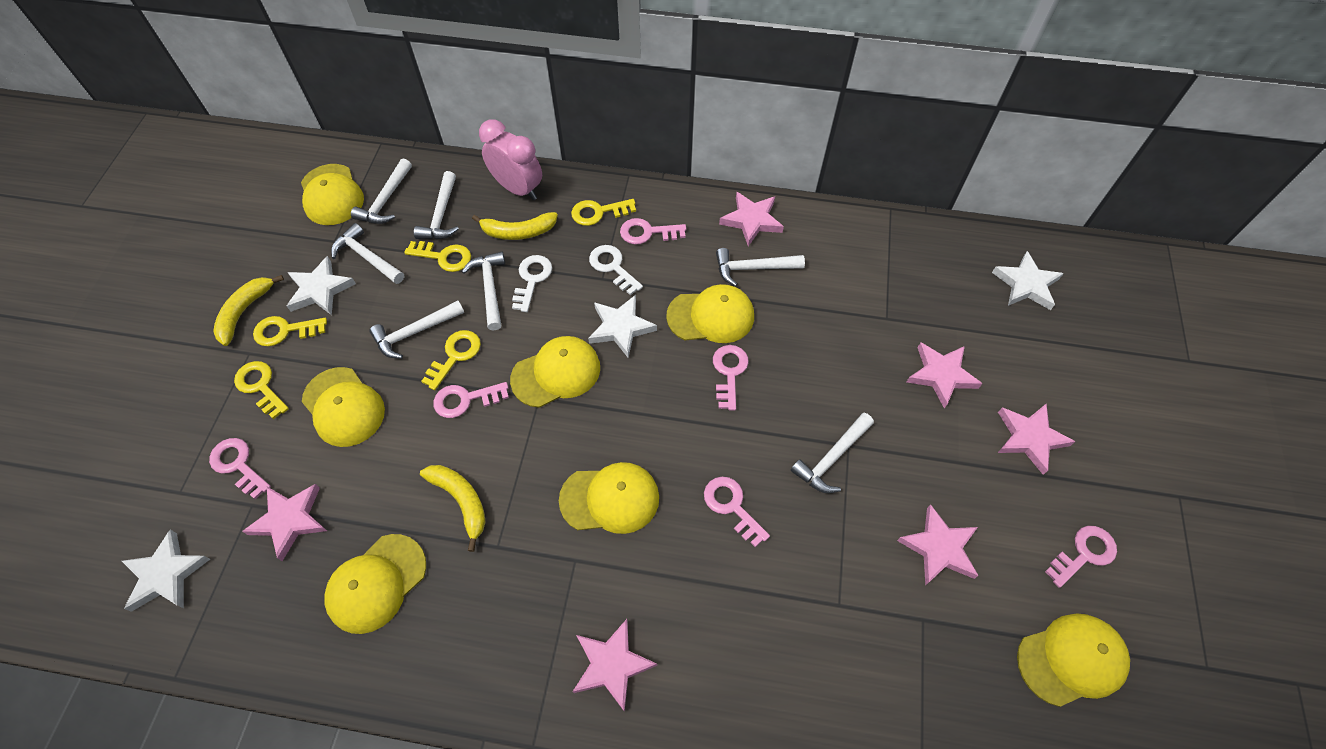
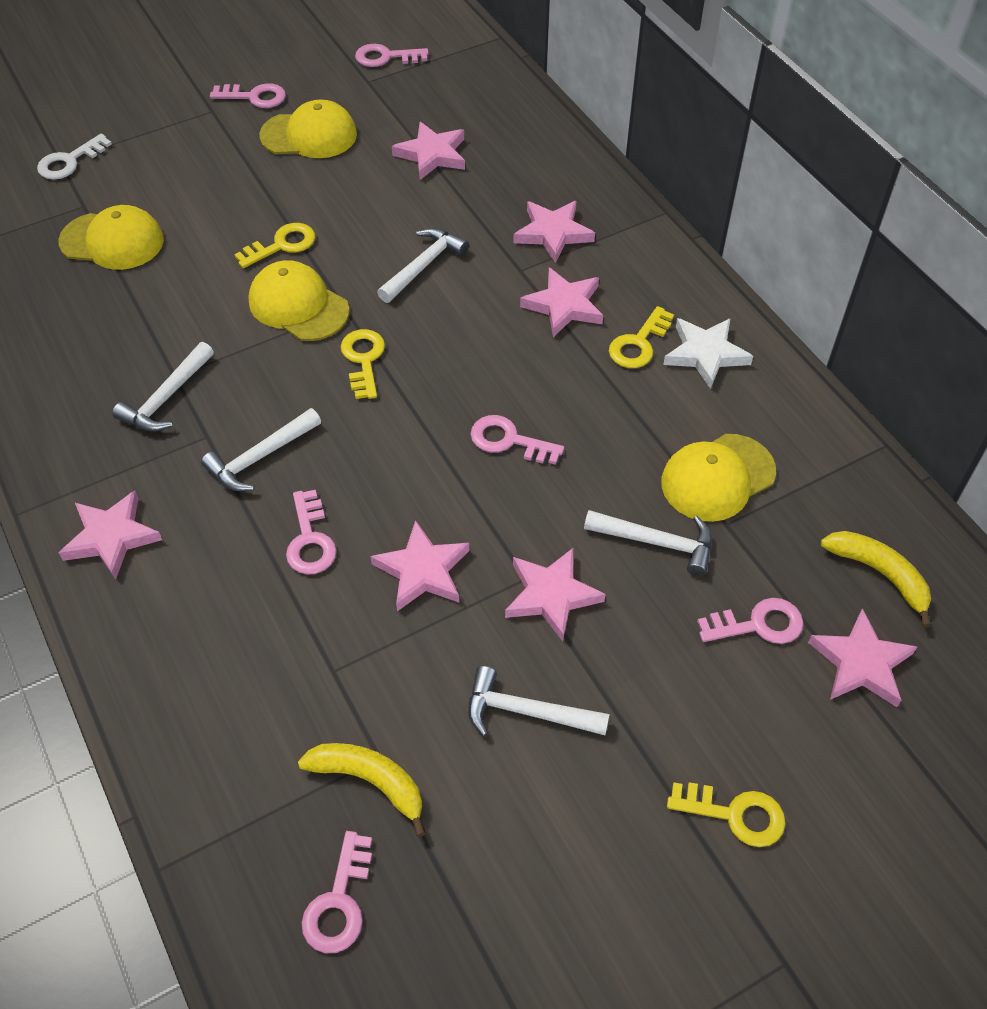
pink clock: 1 -> 0
pink star: 6 -> 7
white hammer: 7 -> 5
white key: 2 -> 1
white star: 4 -> 1
yellow banana: 3 -> 2
yellow cap: 7 -> 4
yellow key: 5 -> 4

